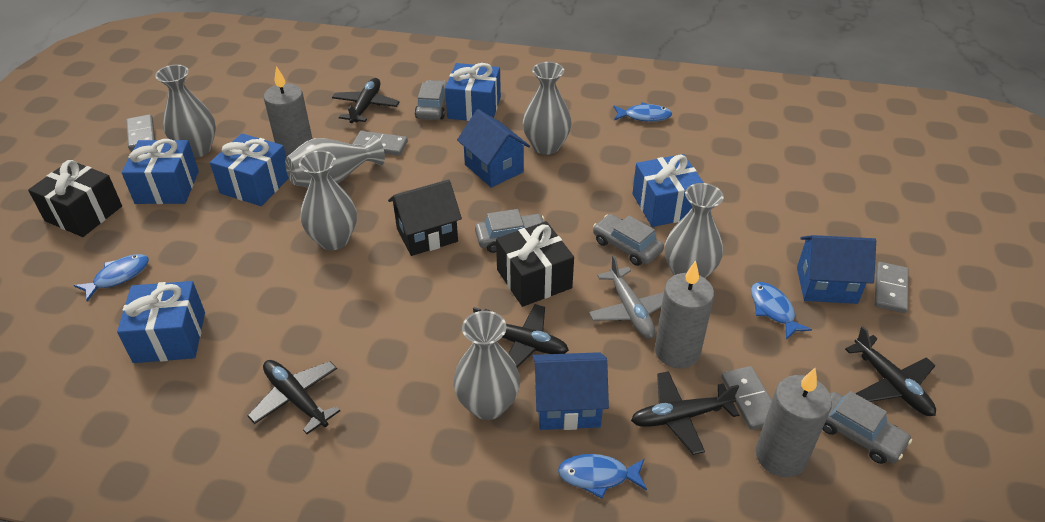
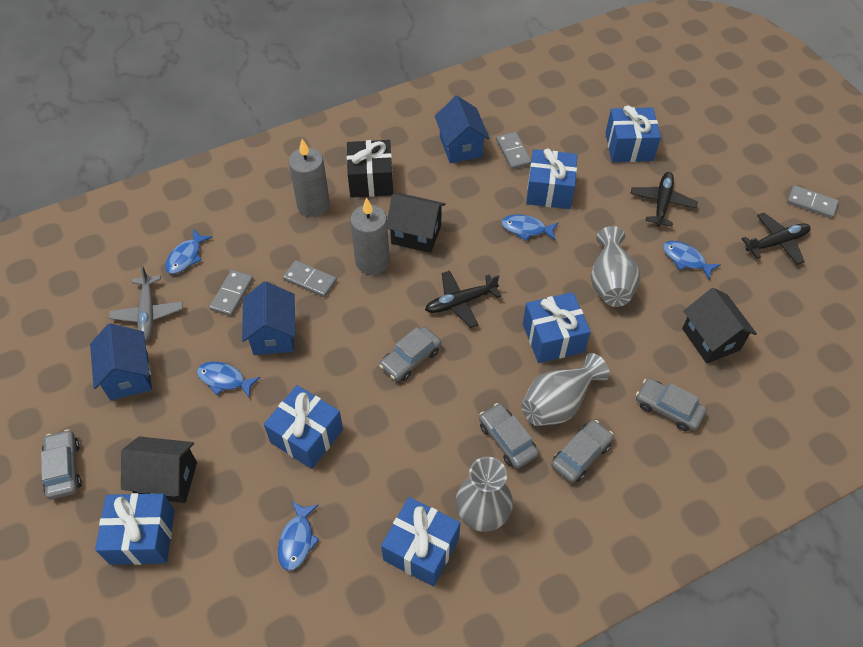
black gift: 2 -> 1
black house: 1 -> 3
black plane: 5 -> 3
blue fish: 4 -> 5
blue gift: 5 -> 6
grey candle: 3 -> 2
grey car: 4 -> 5
grey vase: 6 -> 3

